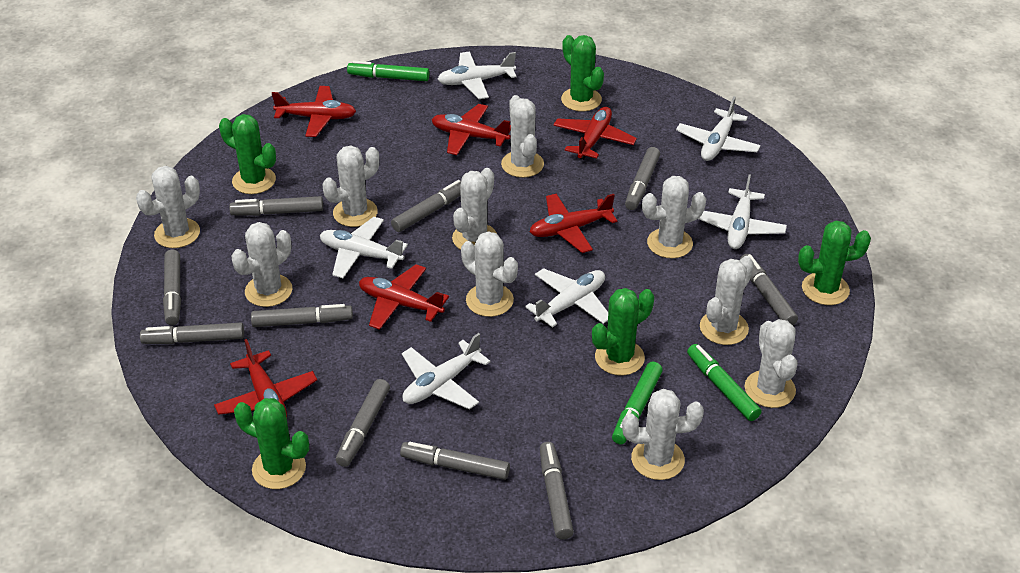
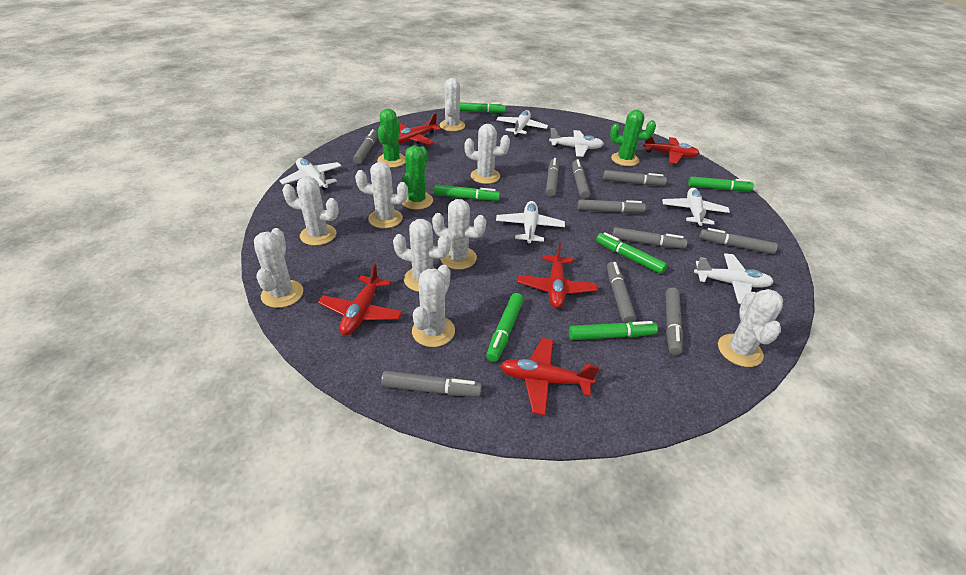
green cactus: 5 -> 3
green marker: 3 -> 6
red plane: 6 -> 5
white cactus: 10 -> 9

